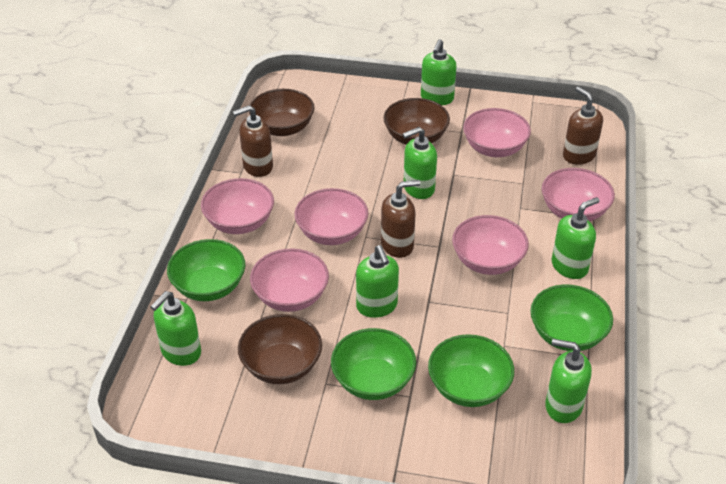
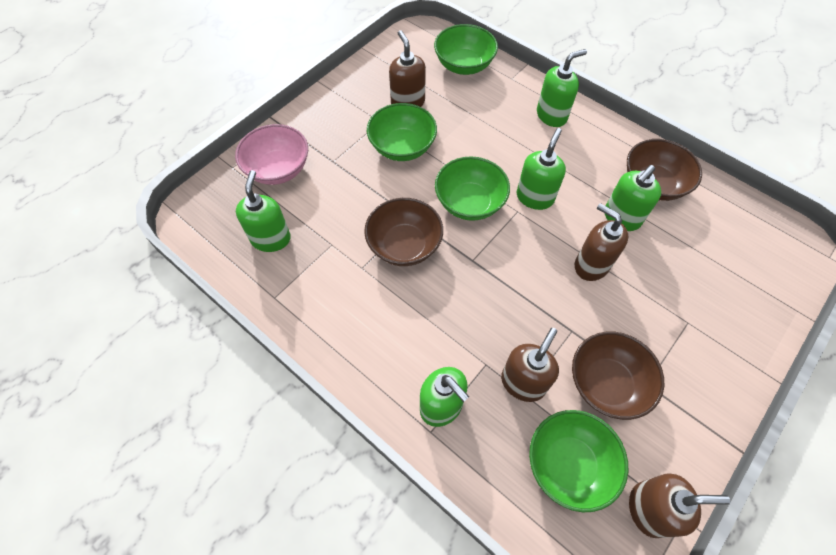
brown soap dispenser: 3 -> 4
green soap dispenser: 6 -> 5
pink bowl: 6 -> 1

